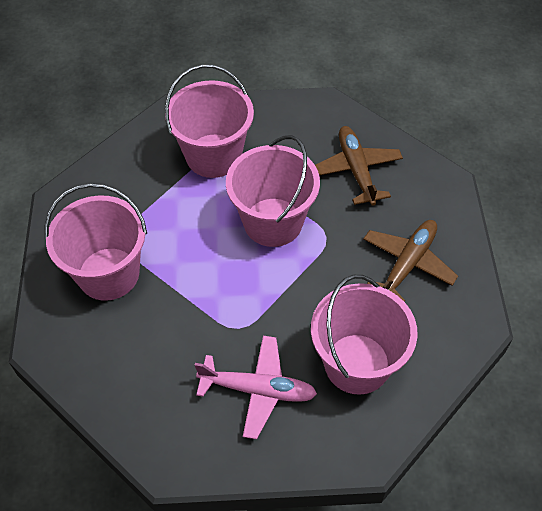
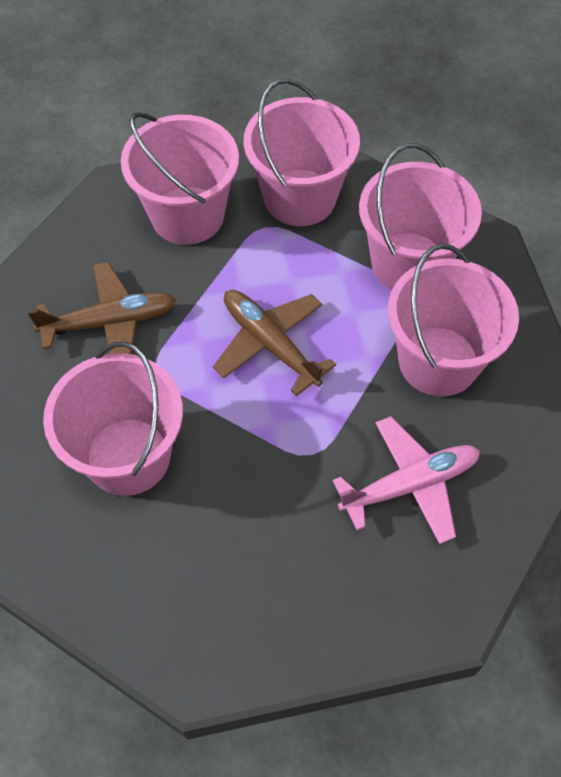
pink bucket: 4 -> 5

